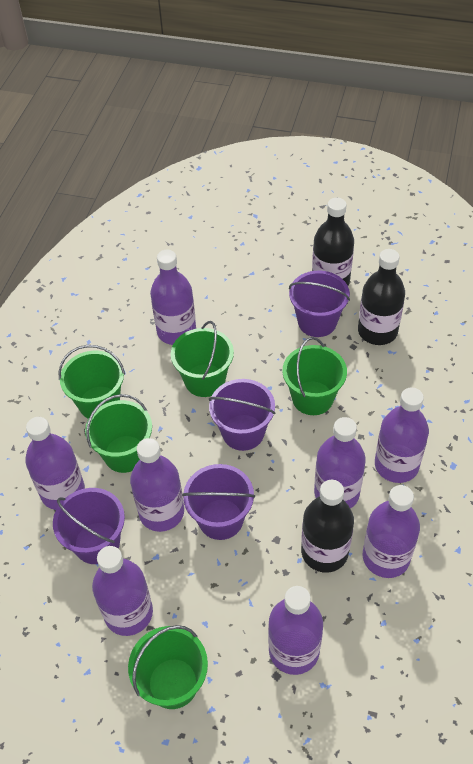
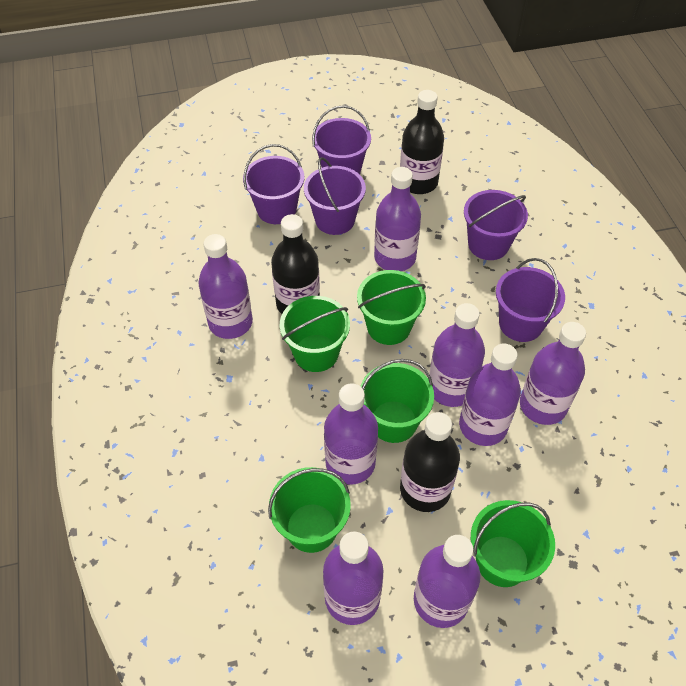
purple bucket: 4 -> 5

